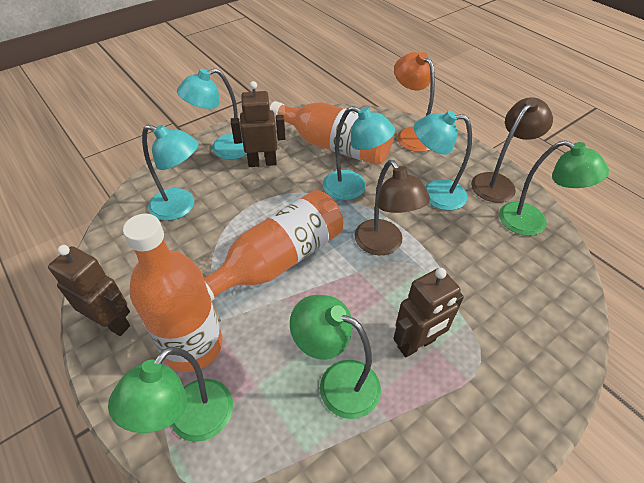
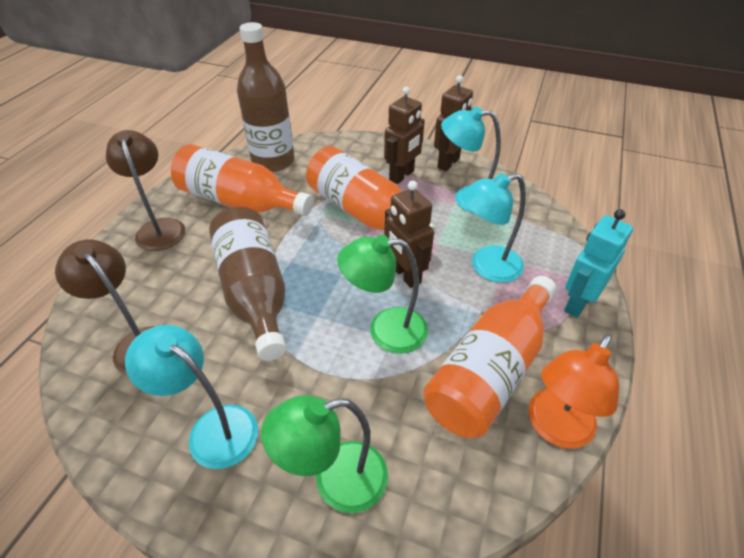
brown bottle: 0 -> 2
green lamp: 3 -> 2
turquoise lamp: 4 -> 3
turquoise robot: 0 -> 1

